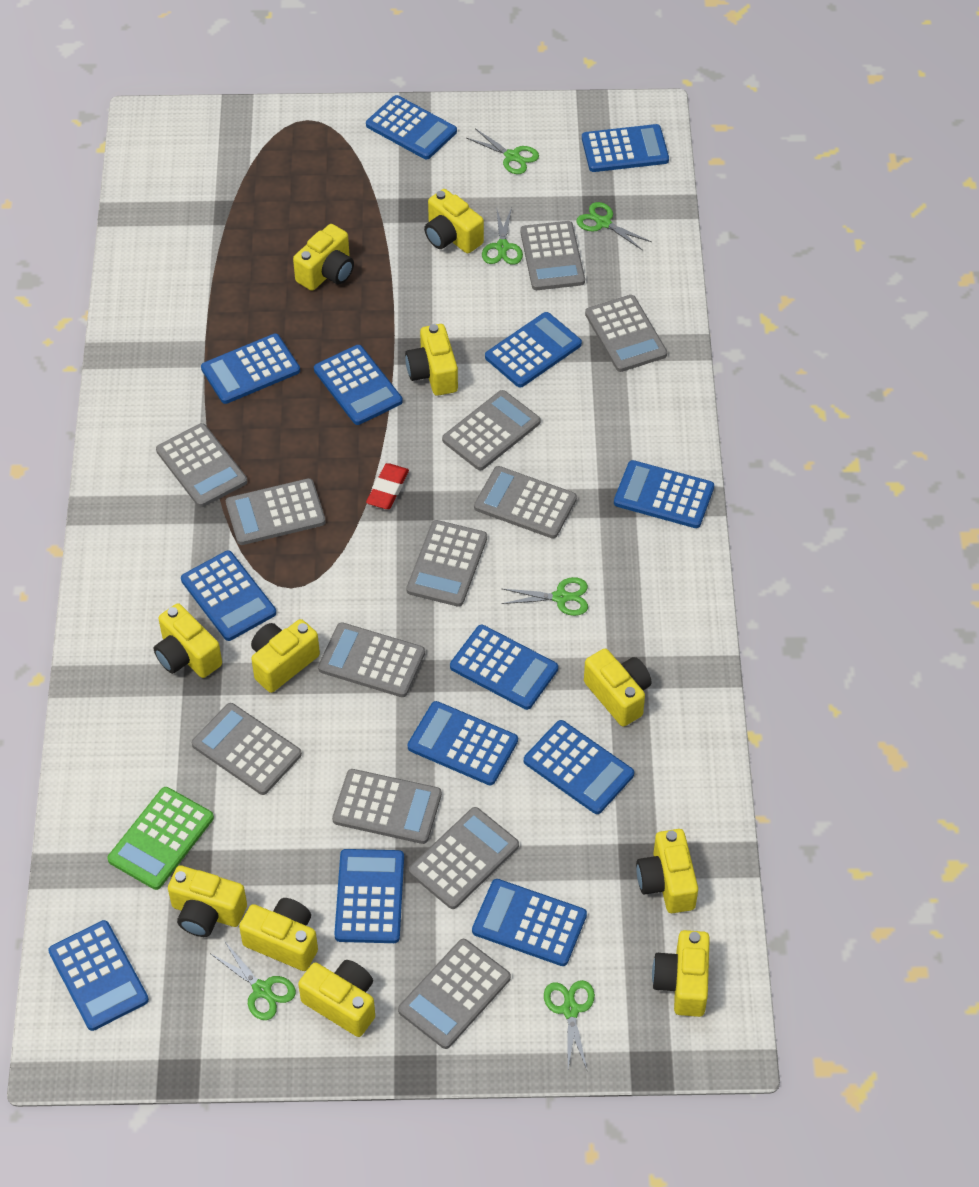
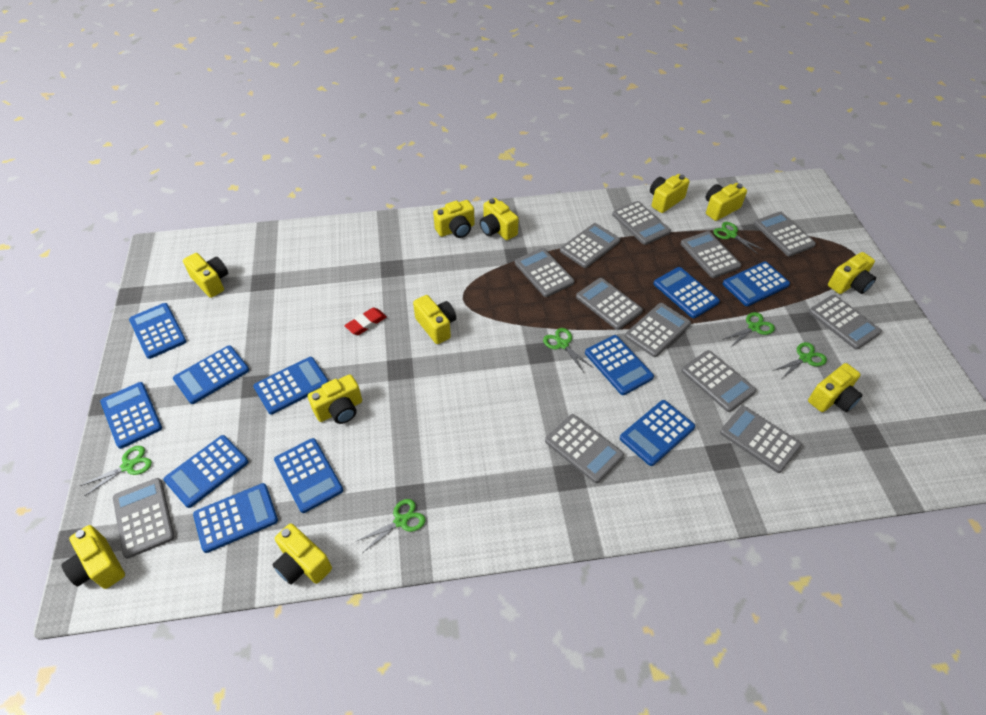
blue calculator: 13 -> 11
green calculator: 1 -> 0

